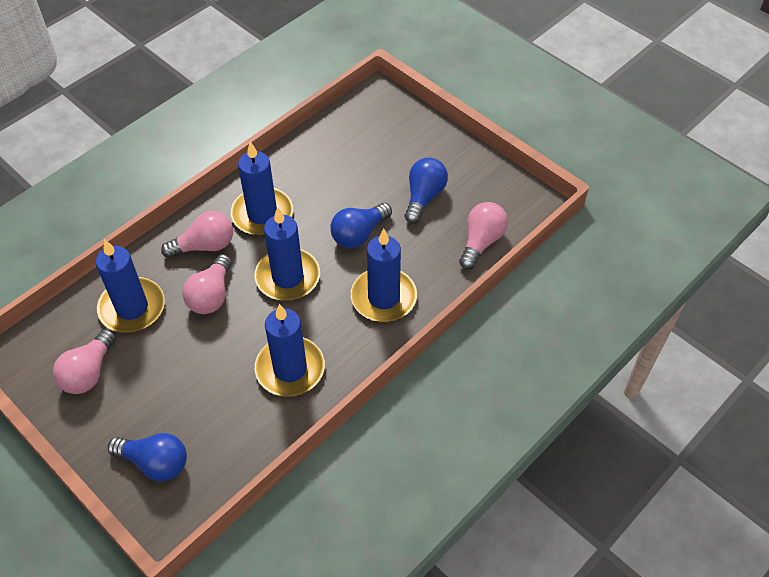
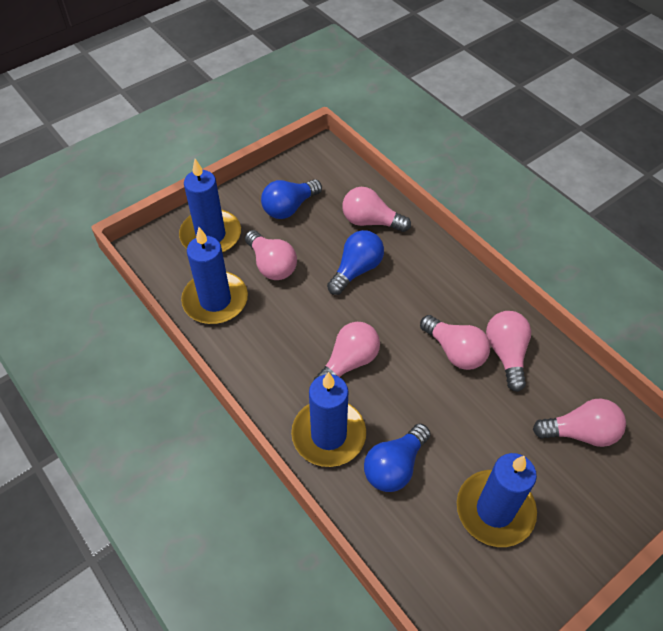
blue candle: 5 -> 4
pink light bulb: 4 -> 6

